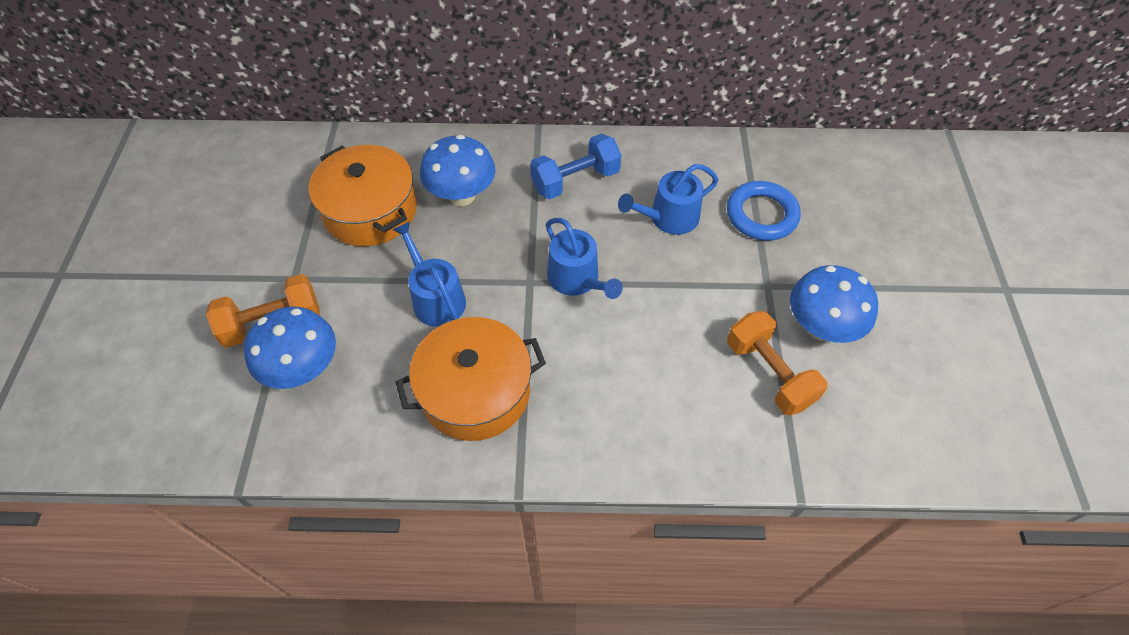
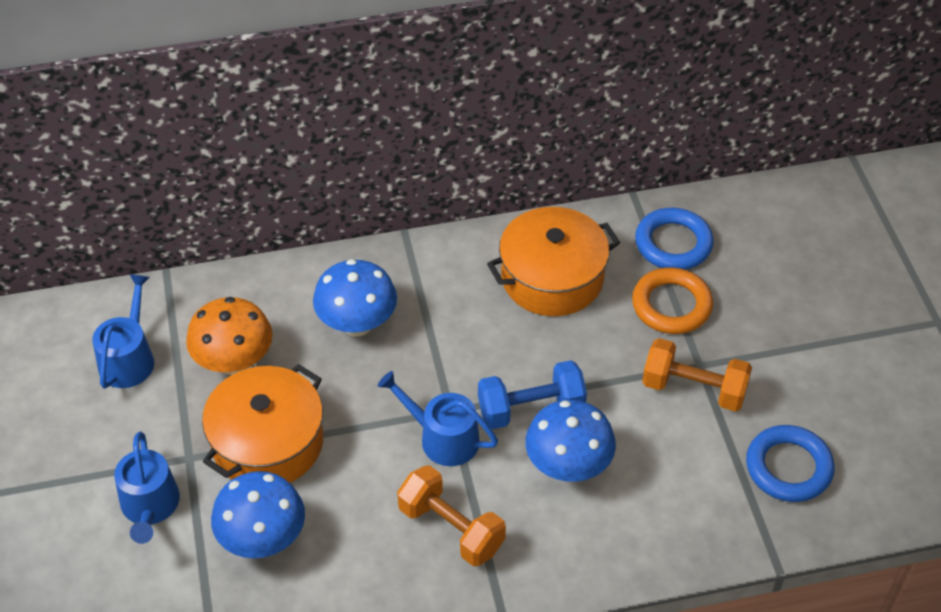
blue ring: 1 -> 2
orange mushroom: 0 -> 1
orange ring: 0 -> 1

